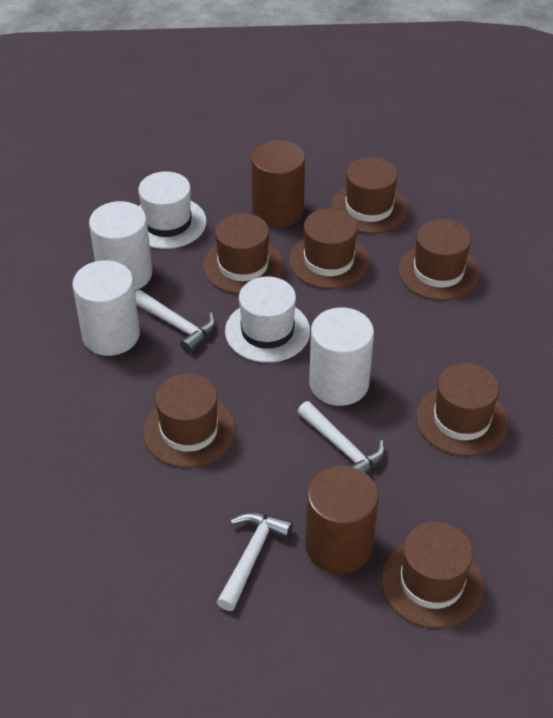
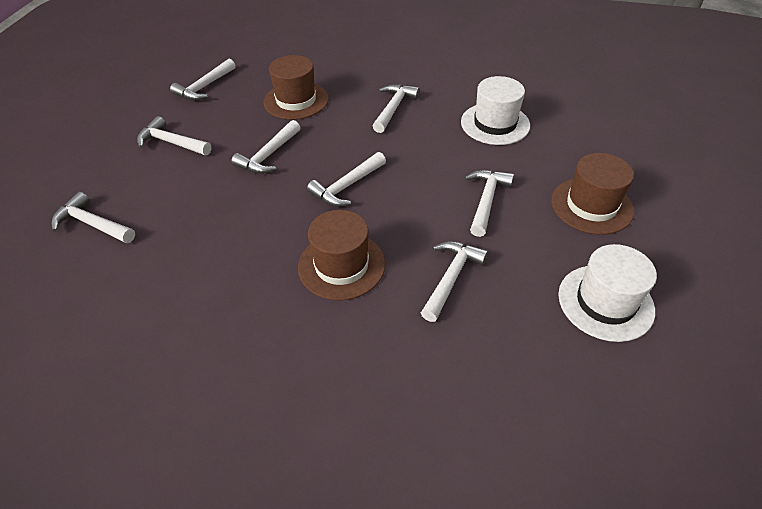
brown cylinder: 2 -> 0
brown hat: 7 -> 3
white cylinder: 3 -> 0
white hammer: 3 -> 8

